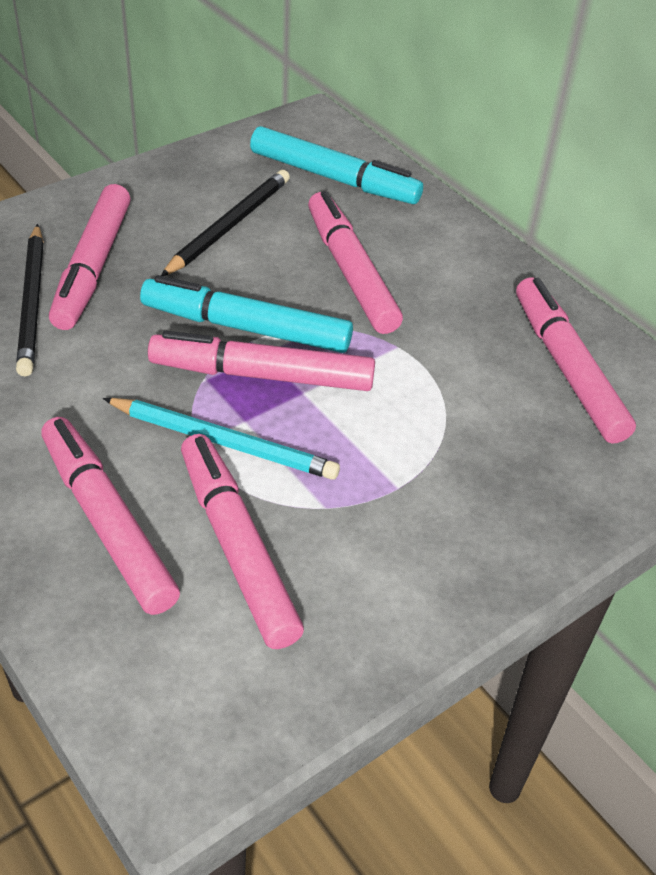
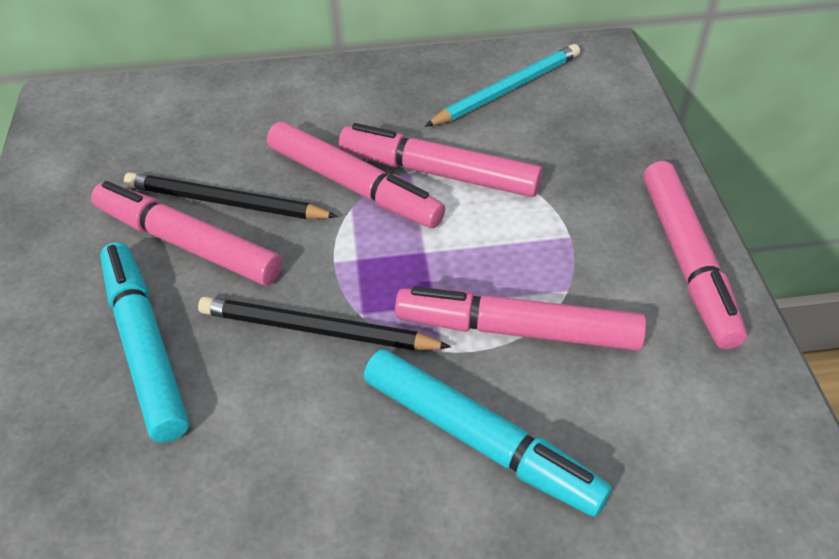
pink marker: 6 -> 5

